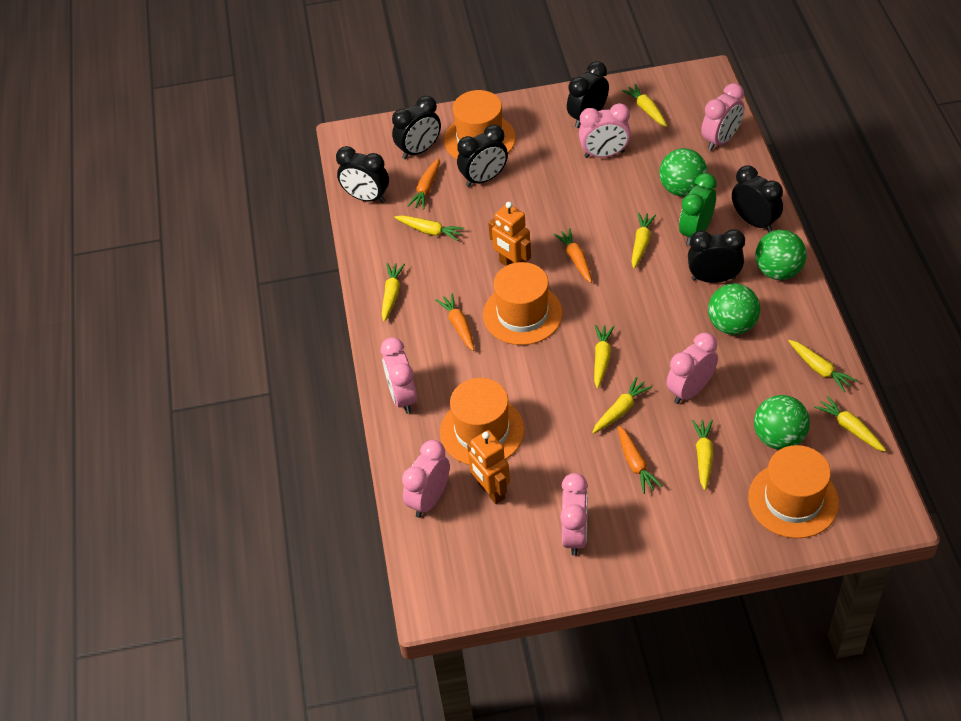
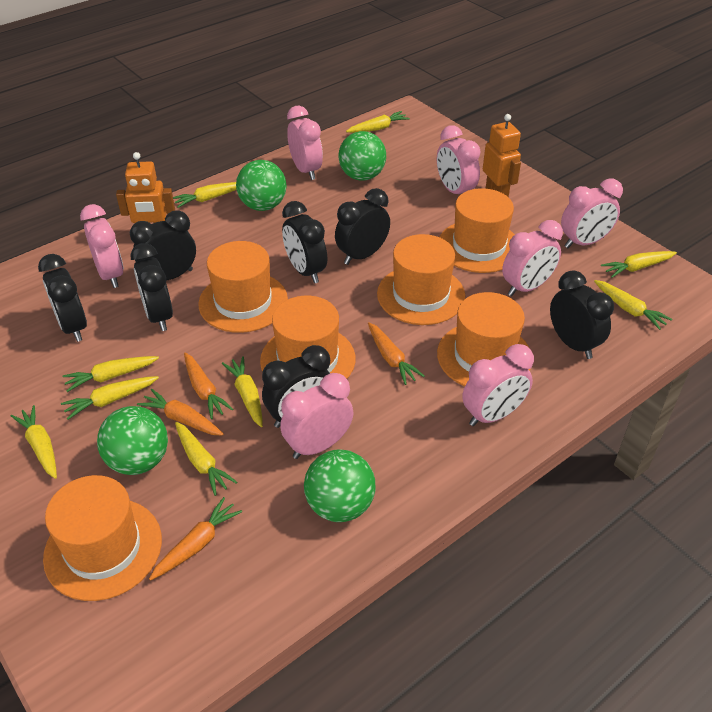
black clock: 6 -> 7
green clock: 1 -> 0
orange hat: 4 -> 6
pink clock: 6 -> 7

